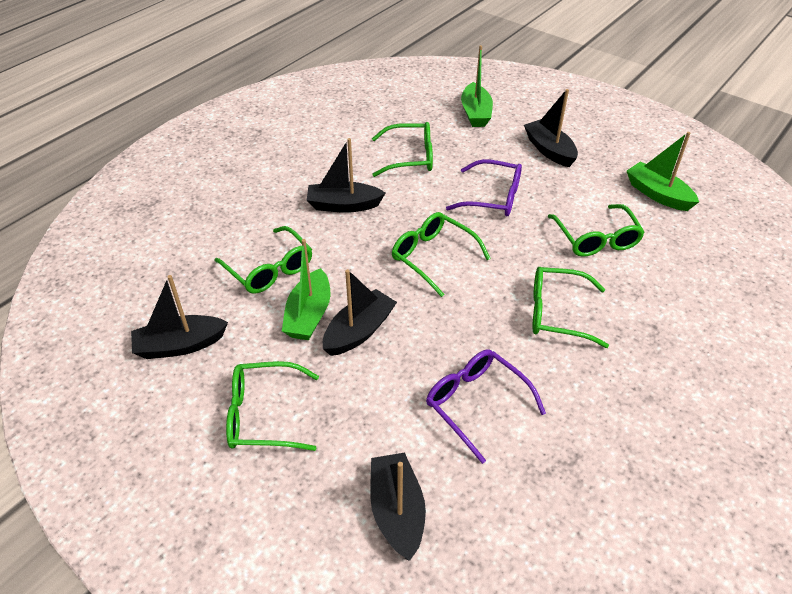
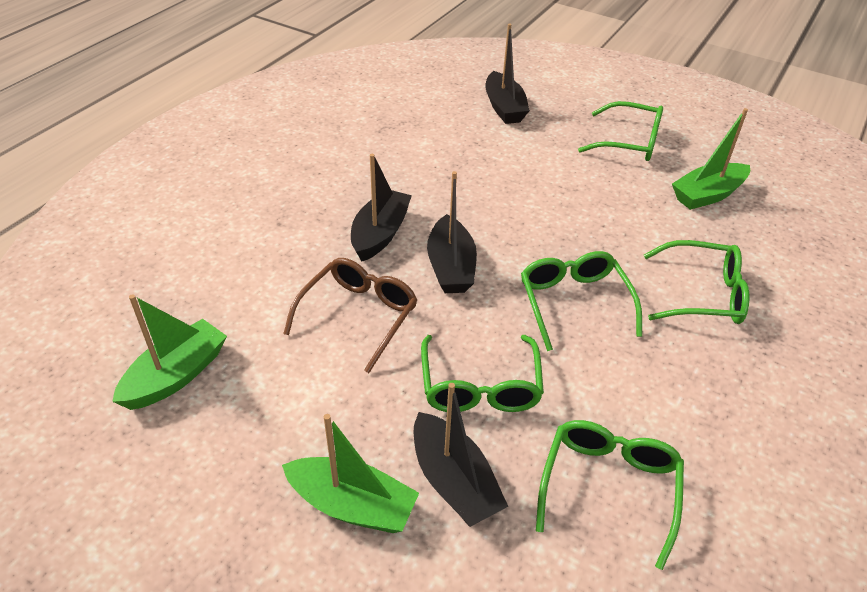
black boat: 5 -> 4
brown glasses: 0 -> 1
green glasses: 6 -> 5
purple glasses: 2 -> 0

